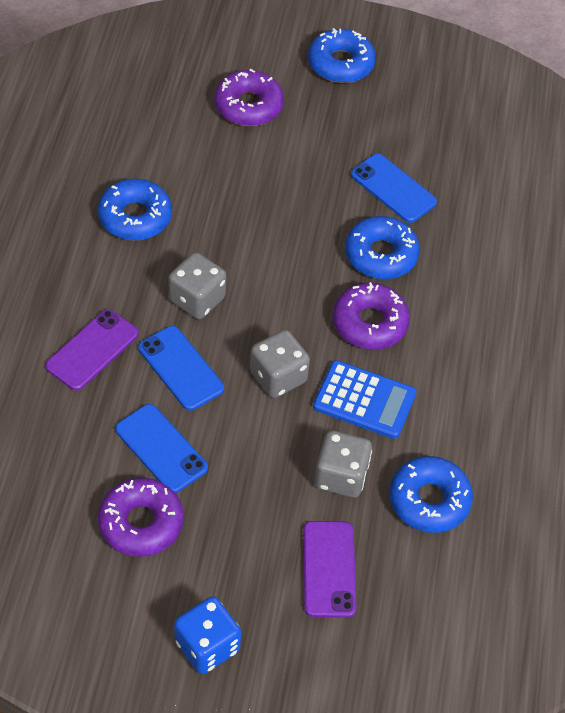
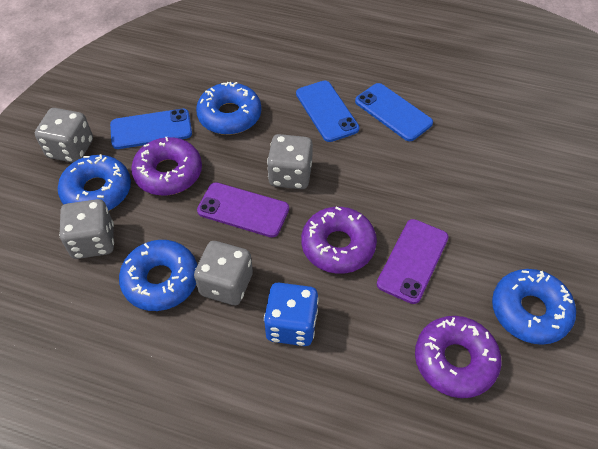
blue calculator: 1 -> 0
grey dice: 3 -> 4

